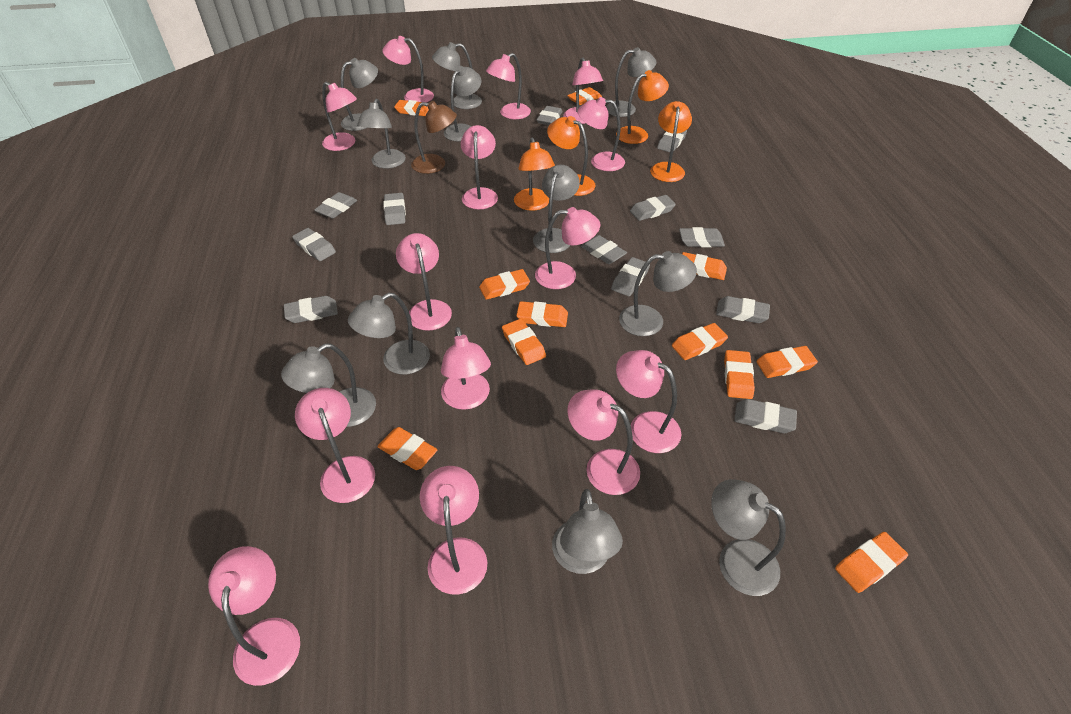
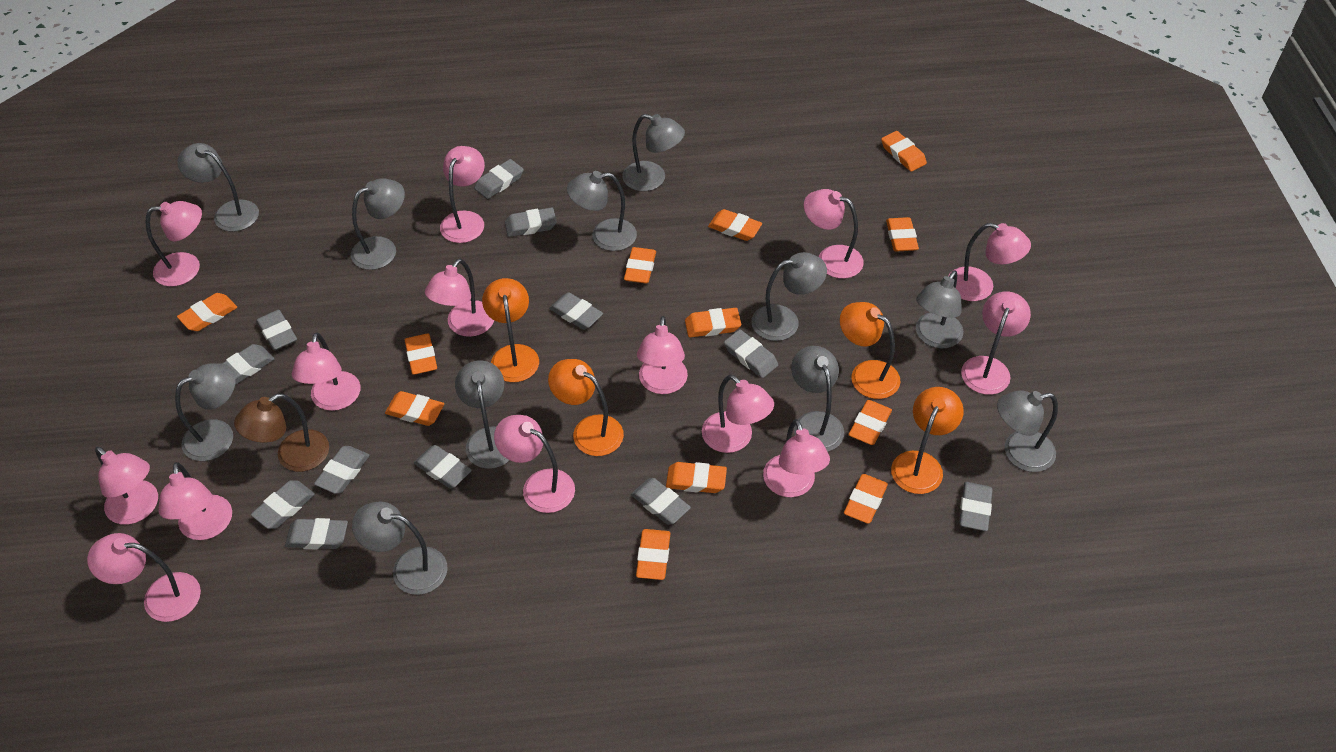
orange eraser: 11 -> 12

